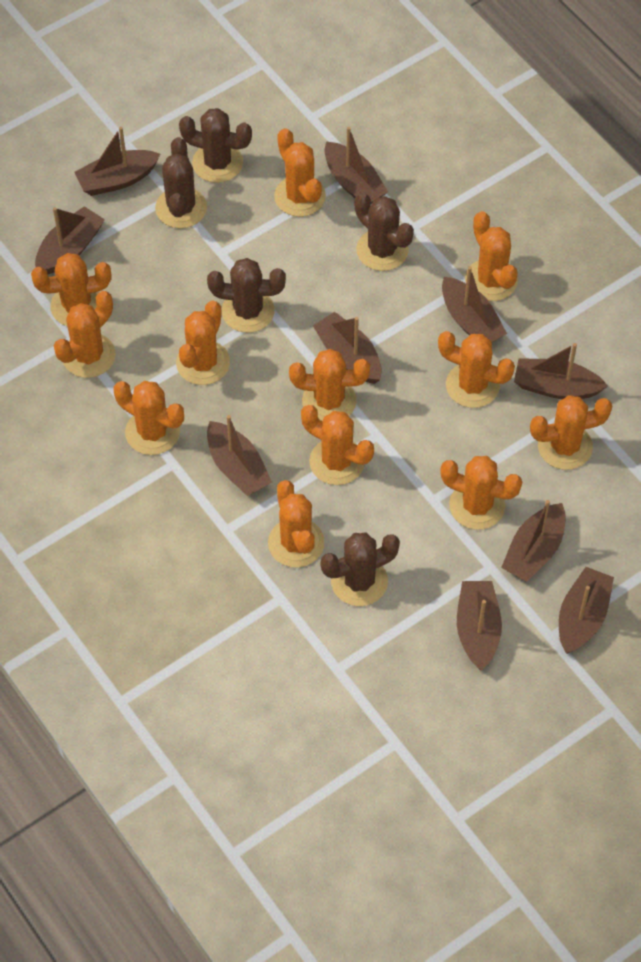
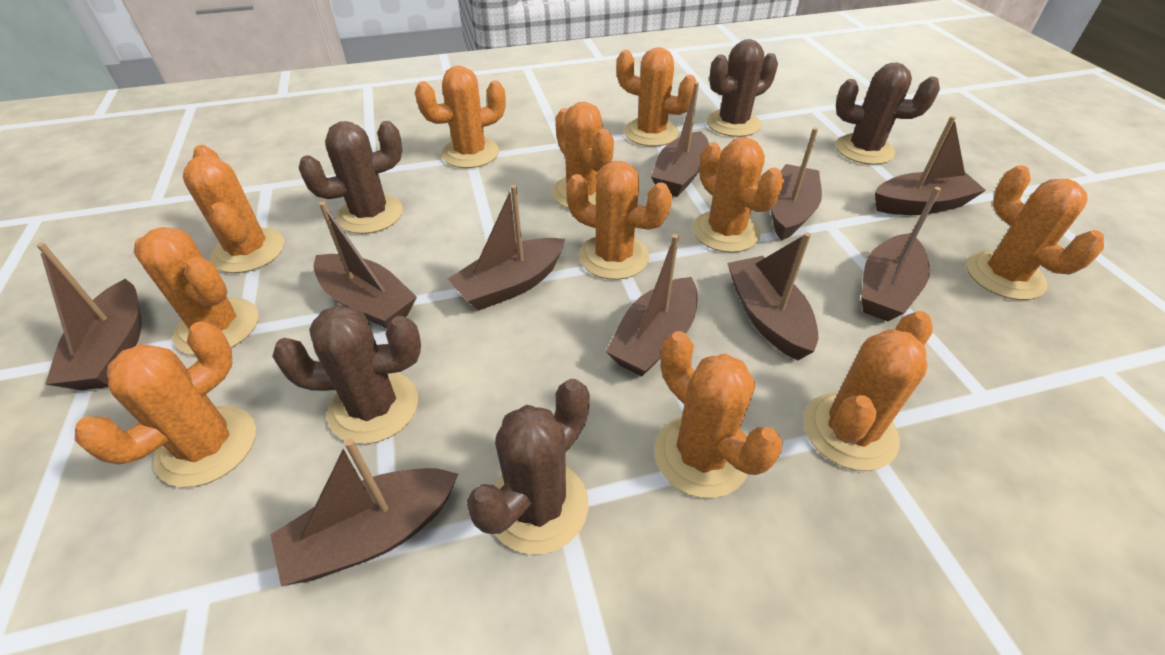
orange cactus: 12 -> 11

